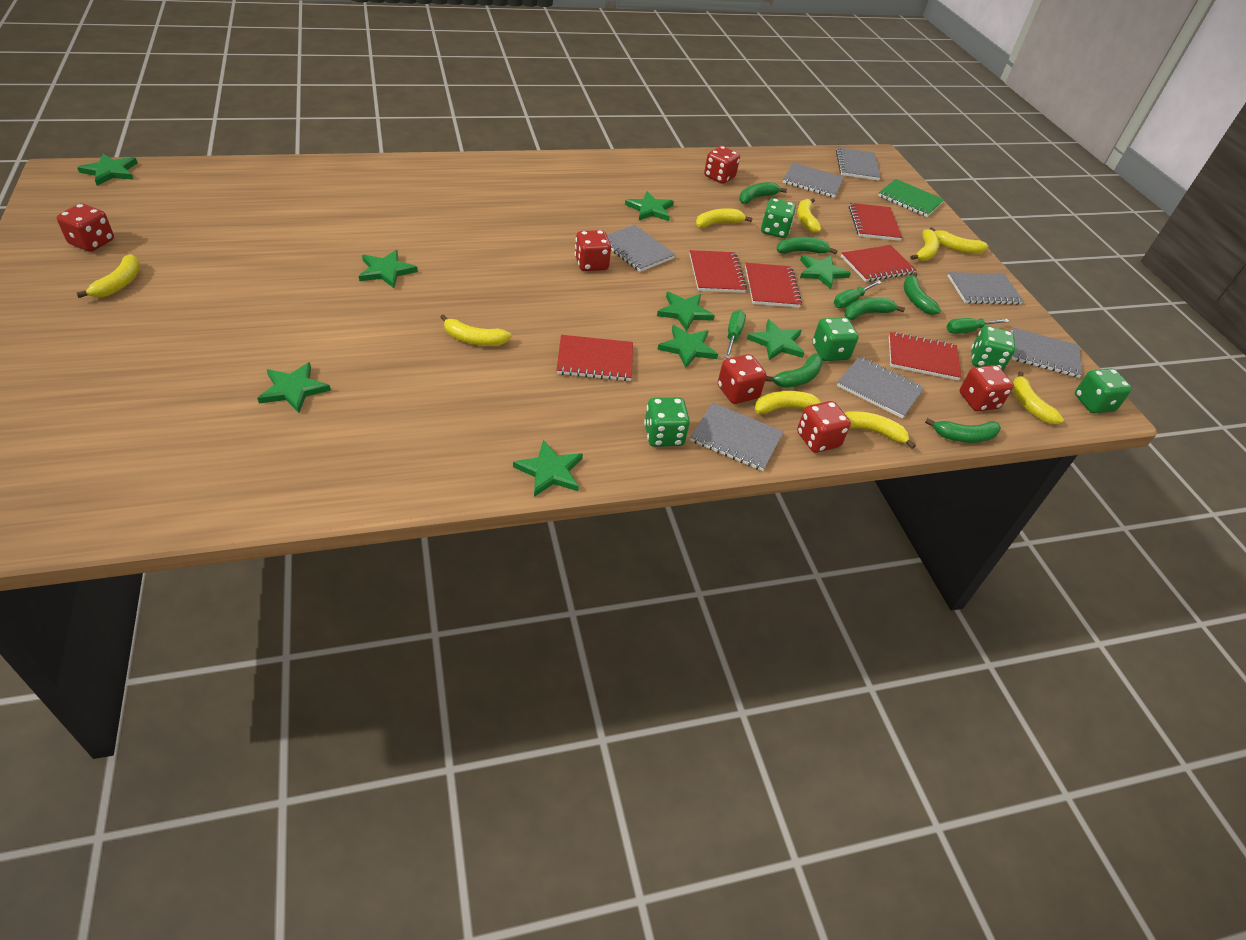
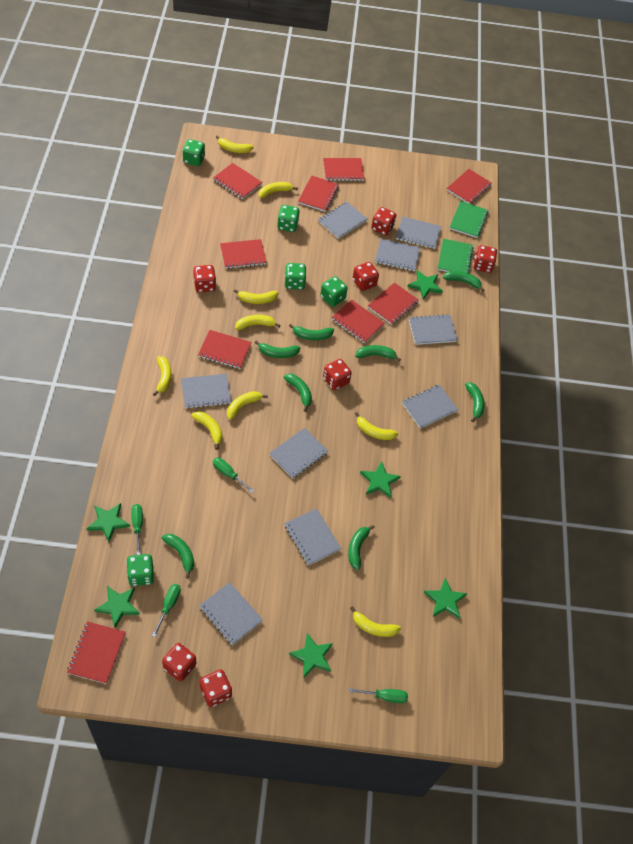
green banana: 6 -> 8
green notebook: 1 -> 2
green screwdriver: 3 -> 4
green star: 9 -> 6
grey notebook: 7 -> 9
red dice: 6 -> 7
red notebook: 6 -> 9

